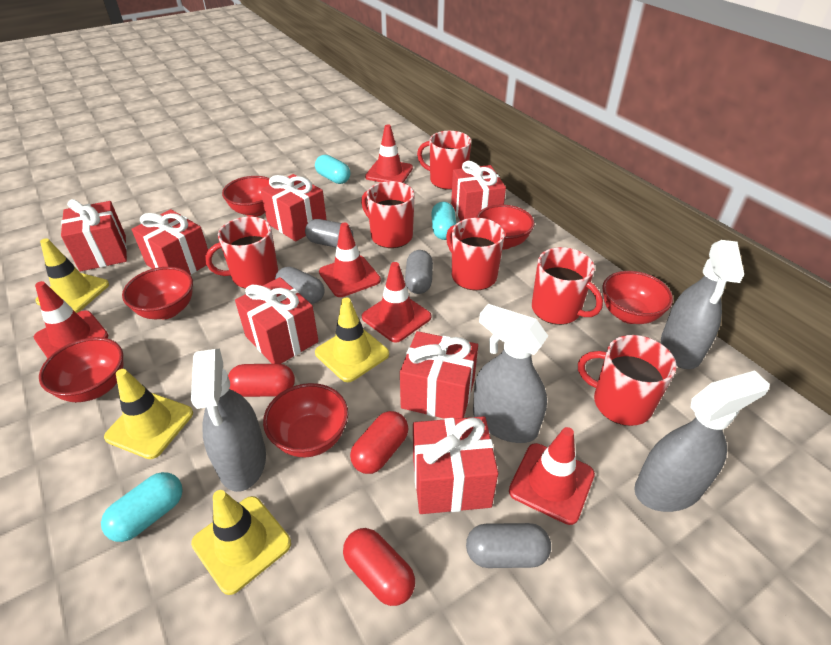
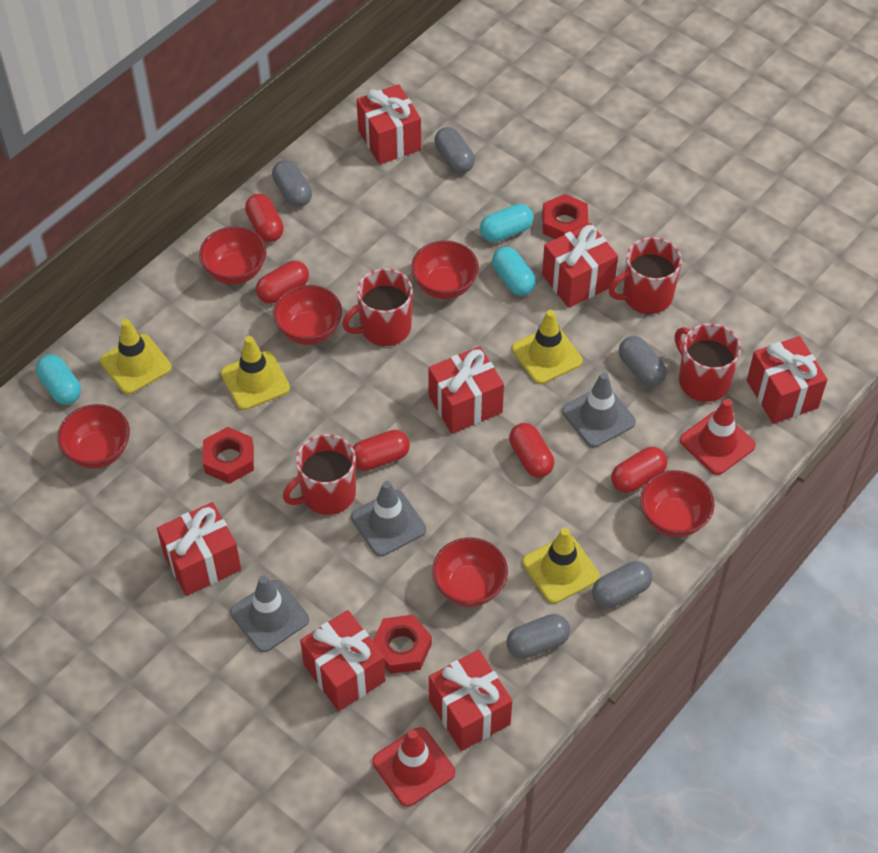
grey capsule: 4 -> 5
grey spray bottle: 4 -> 0
grey traffic cone: 0 -> 3
red capsule: 3 -> 5
red mug: 6 -> 4
red nut: 0 -> 3
red traffic cone: 5 -> 2

